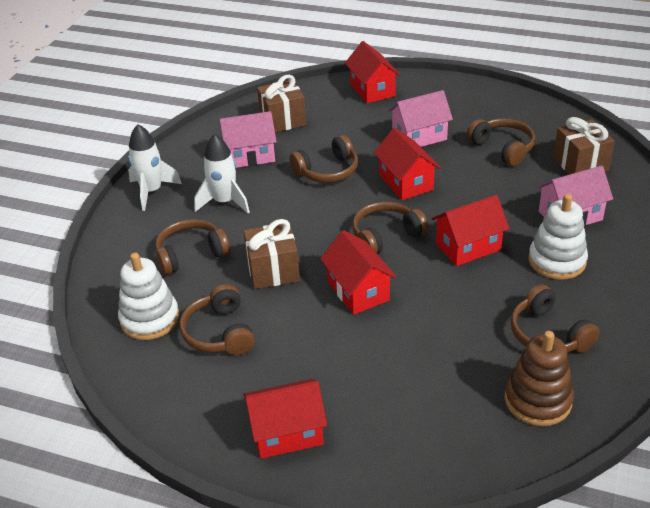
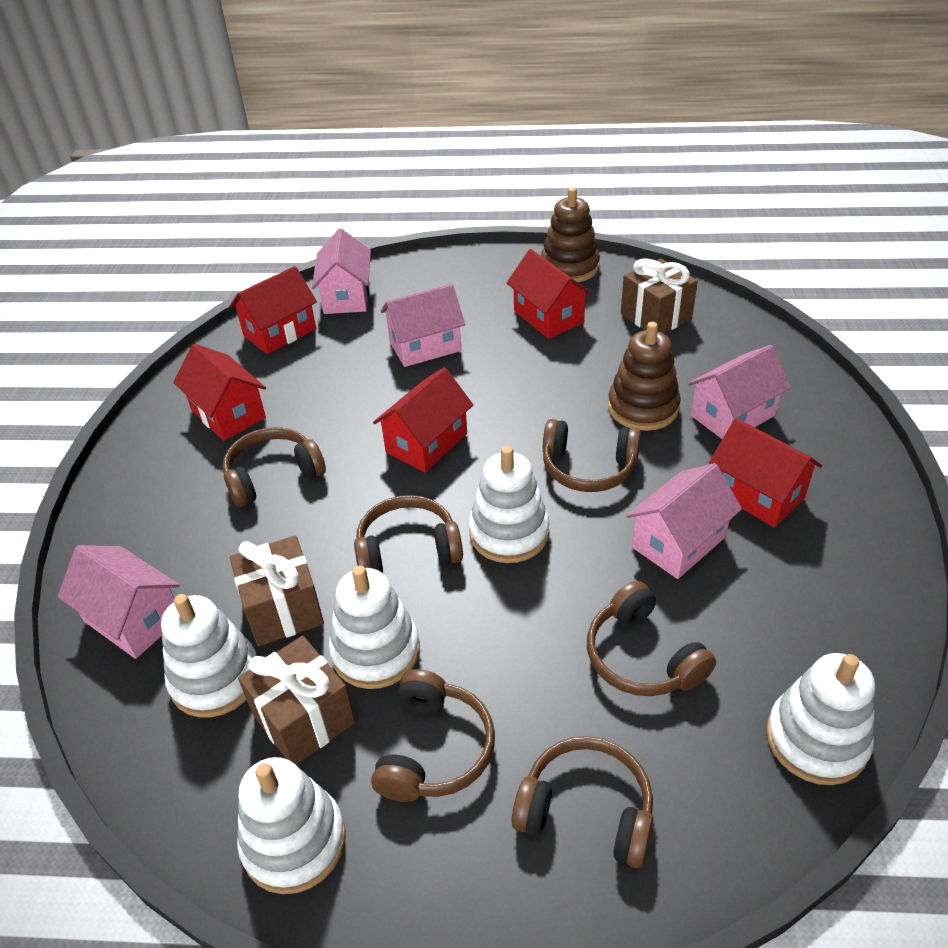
brown stacking toy: 1 -> 2
pink house: 3 -> 5
white rocket: 2 -> 0
white stacking toy: 2 -> 5

